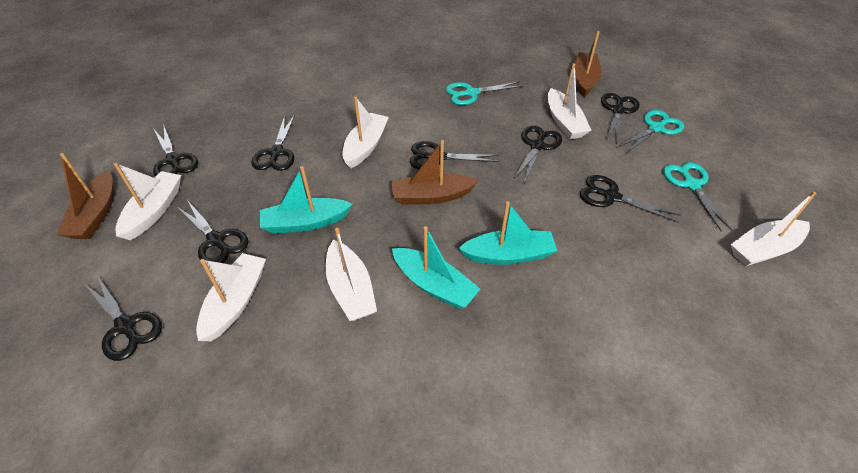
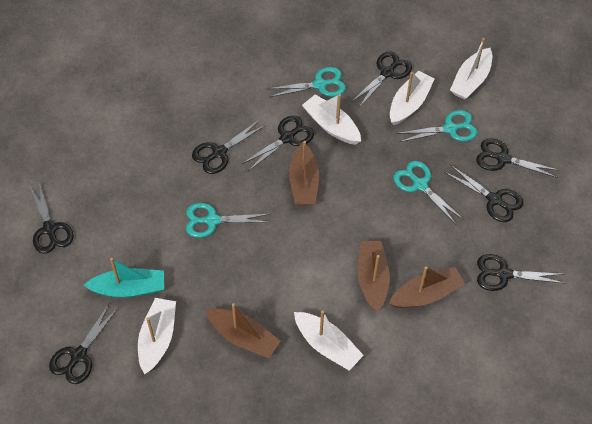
brown boat: 3 -> 4
turquoise boat: 3 -> 1
turquoise scissors: 3 -> 4
white boat: 6 -> 5

